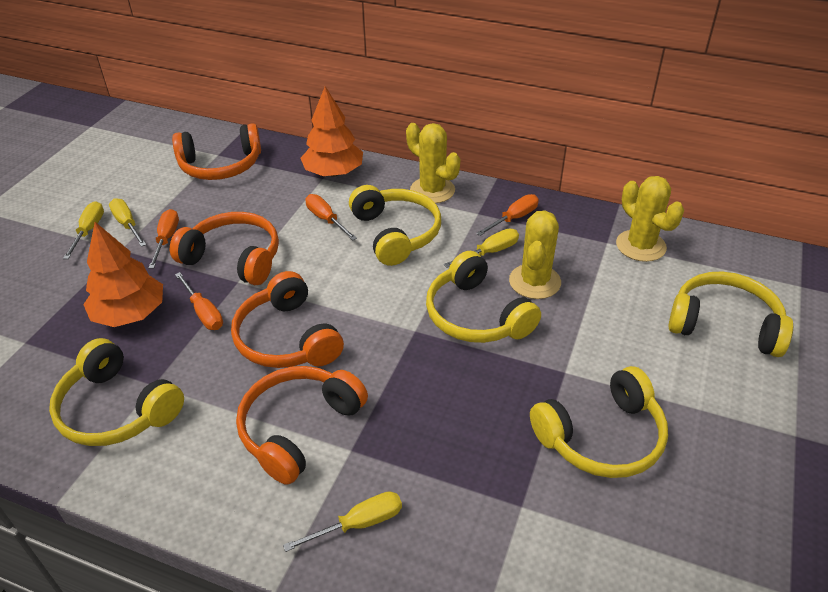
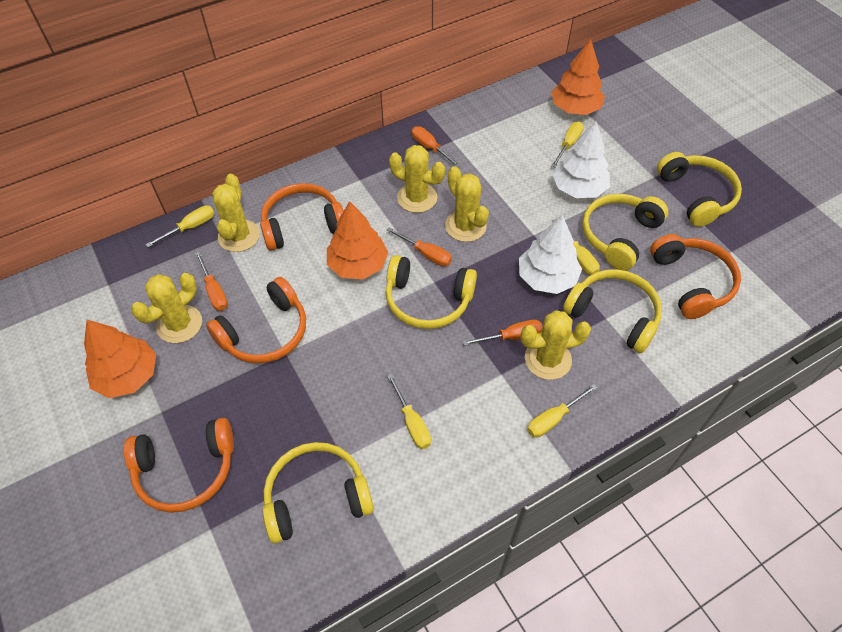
orange tree: 2 -> 3
white tree: 0 -> 2
yellow cactus: 3 -> 5
yellow screwdriver: 4 -> 5

